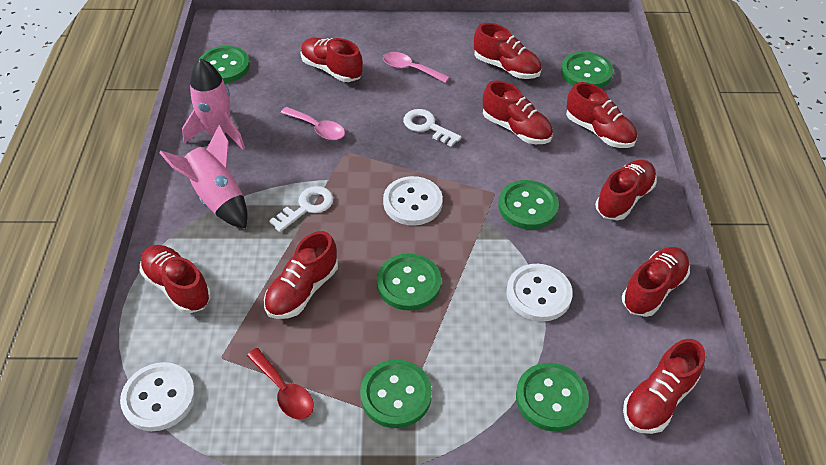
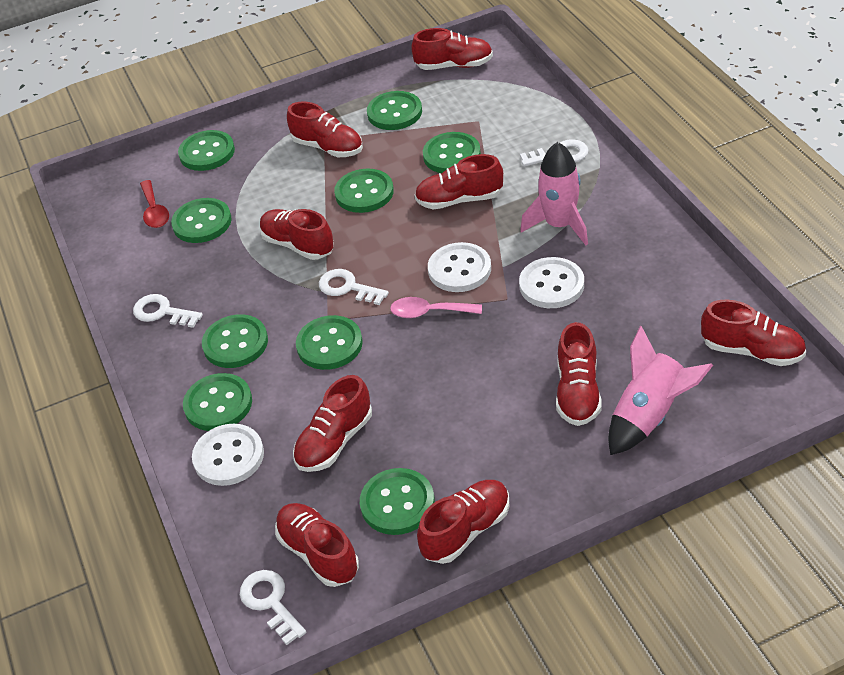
green button: 6 -> 9
pink spoon: 2 -> 1
white key: 2 -> 4

